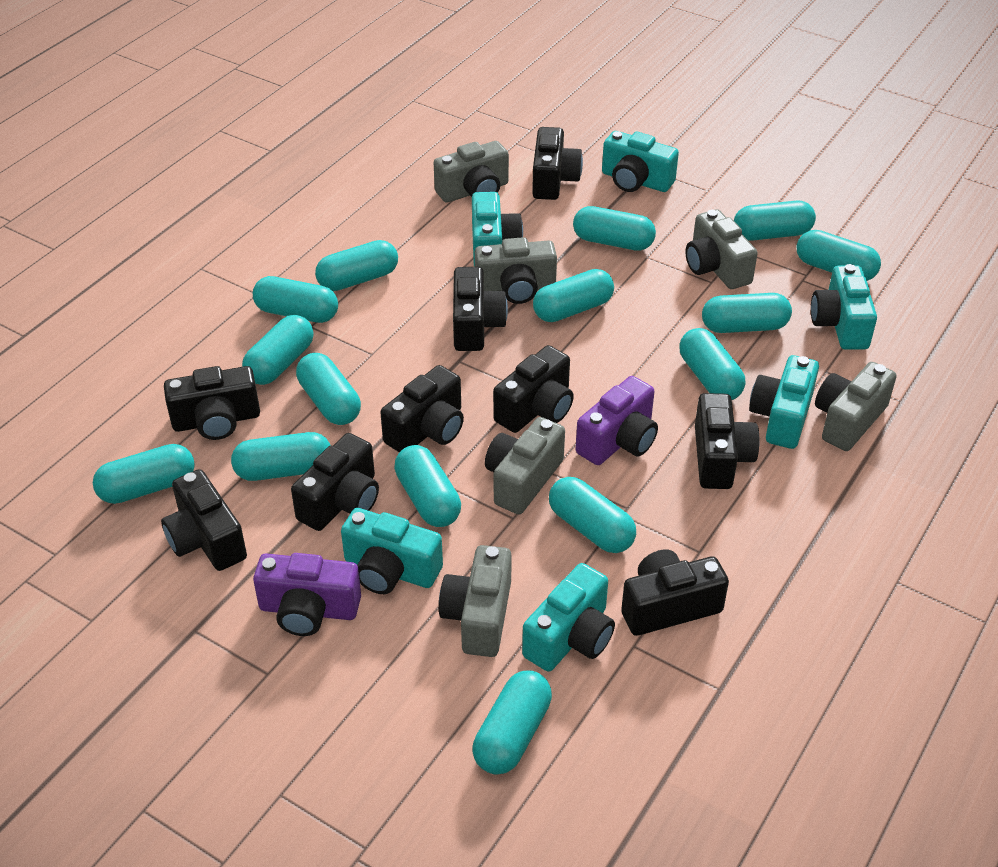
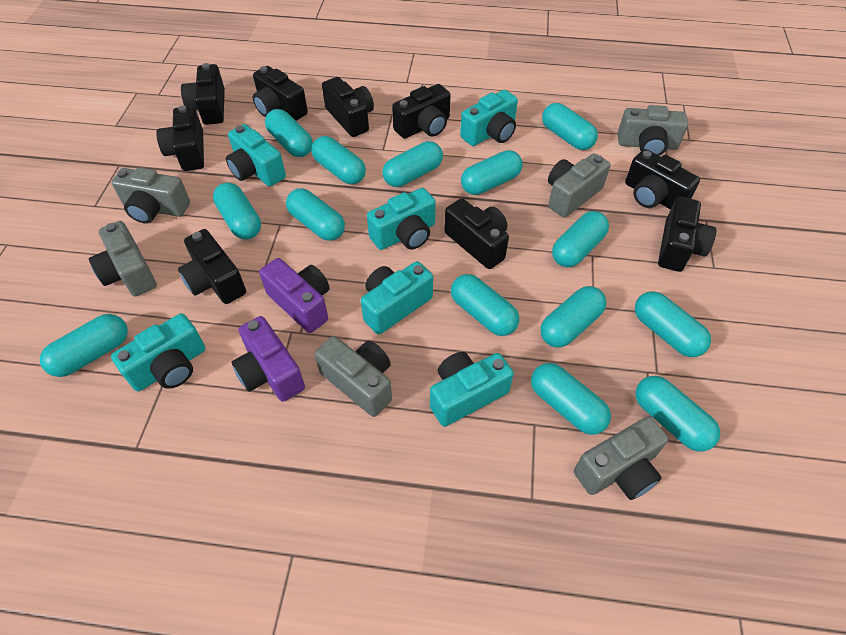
turquoise capsule: 15 -> 14

